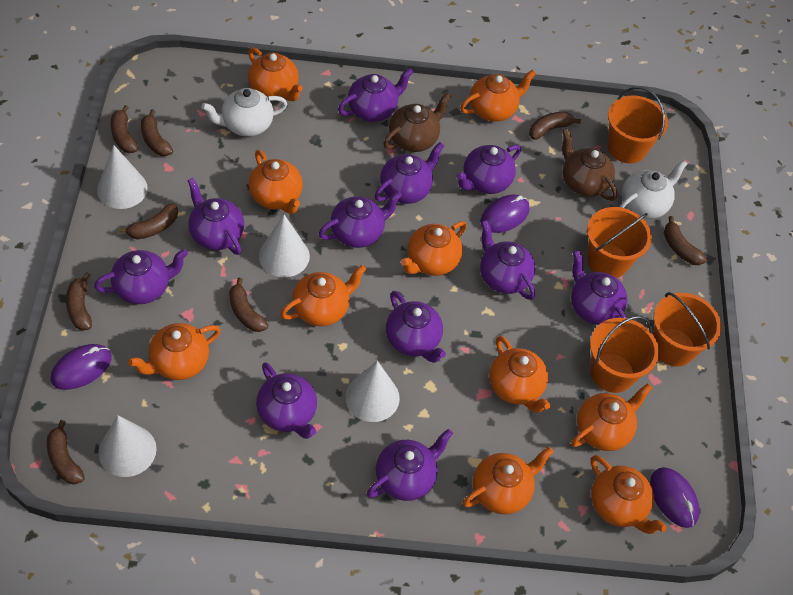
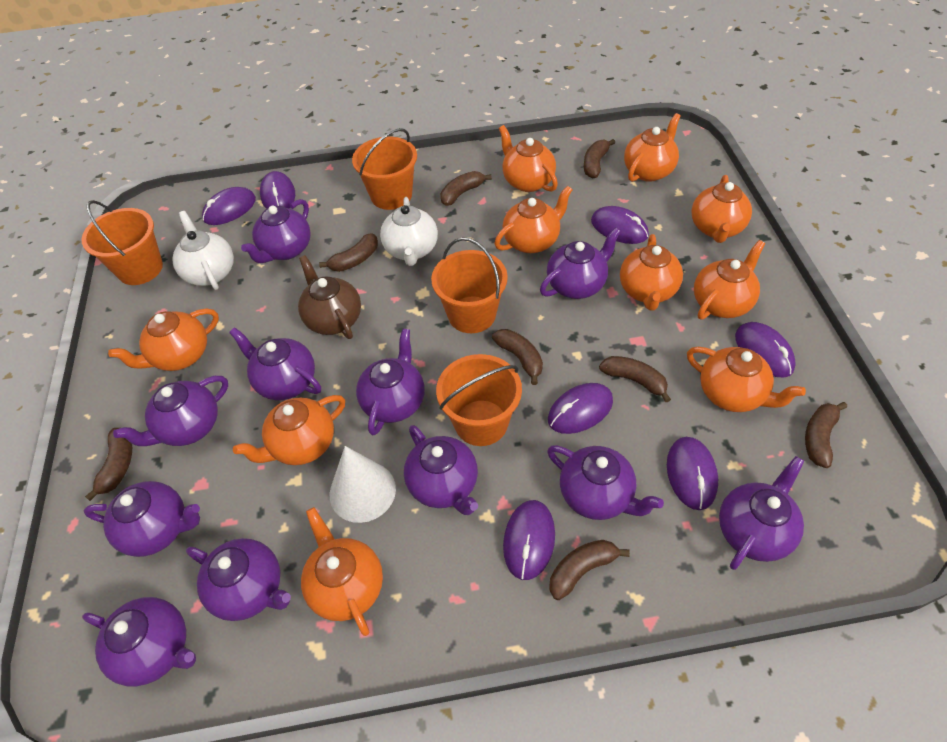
brown teapot: 2 -> 1
purple mouse: 3 -> 7
white cone: 4 -> 1

